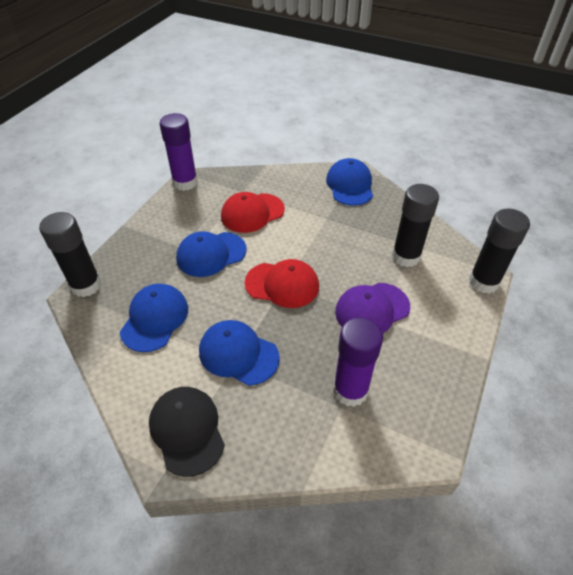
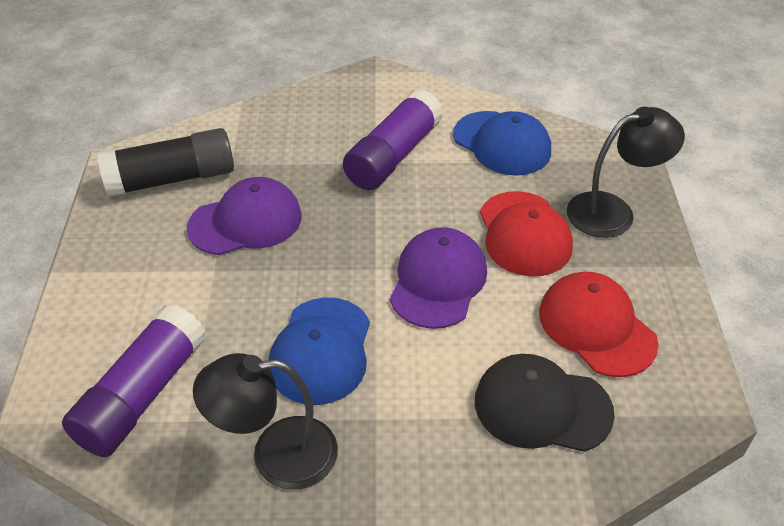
black glue stick: 3 -> 1
black lamp: 0 -> 2
blue cap: 4 -> 2
purple cap: 1 -> 2

